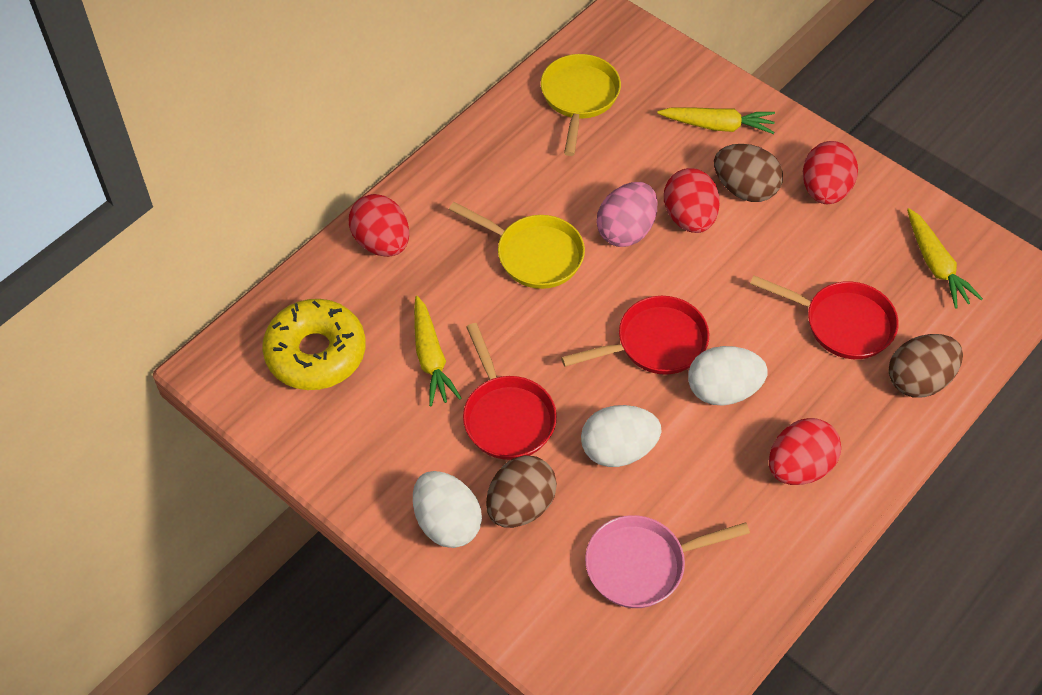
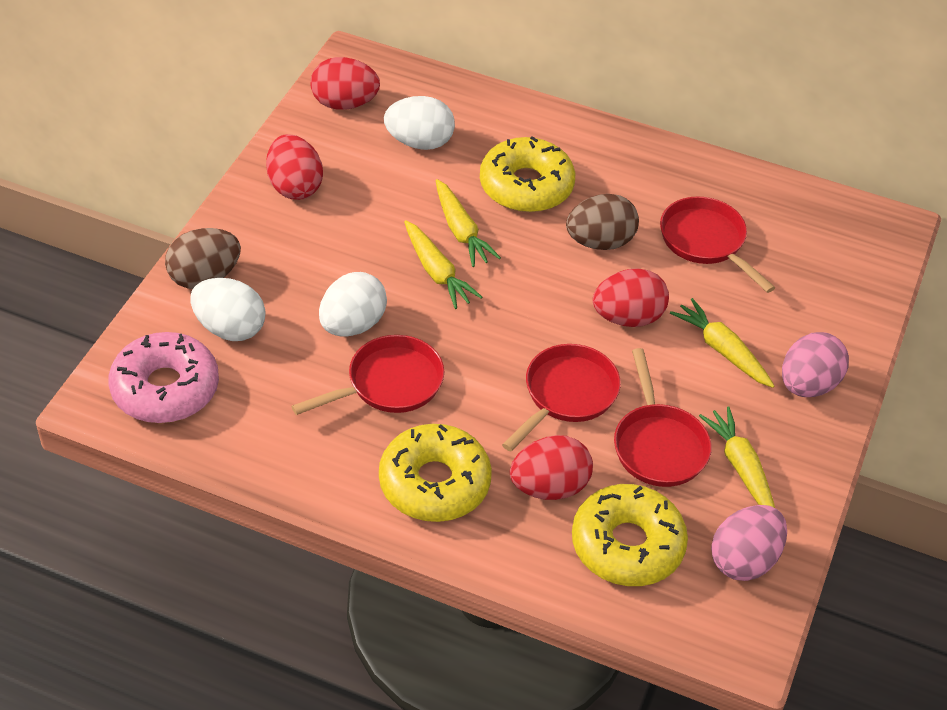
brown egg: 3 -> 2
pink donut: 0 -> 1
pink egg: 1 -> 2
pink pan: 1 -> 0
red pan: 3 -> 4
yellow carrot: 3 -> 4
yellow donut: 1 -> 3
yellow pan: 2 -> 0

